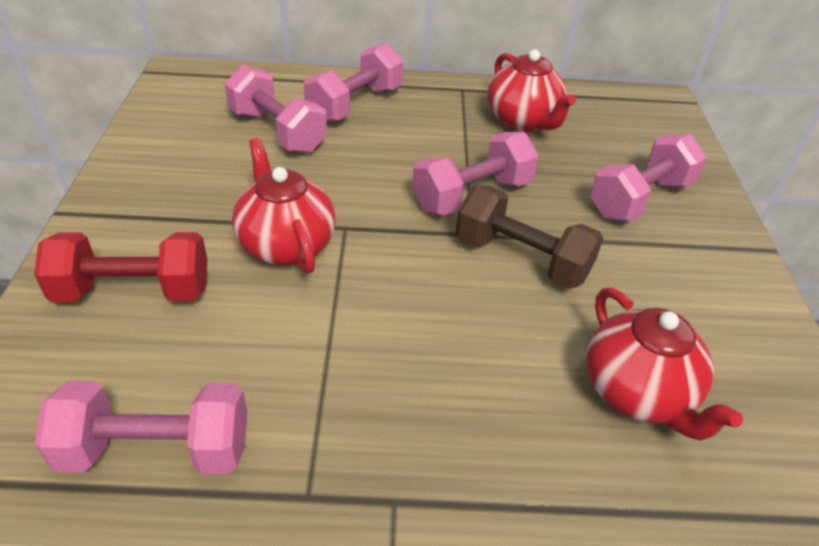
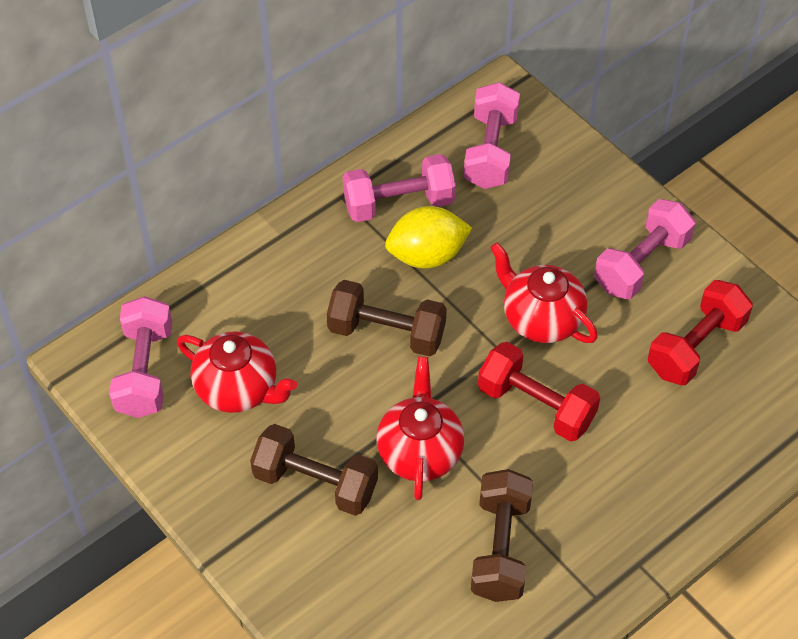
brown dumbbell: 1 -> 3
pink dumbbell: 5 -> 4
red dumbbell: 1 -> 2
yellow lemon: 0 -> 1

